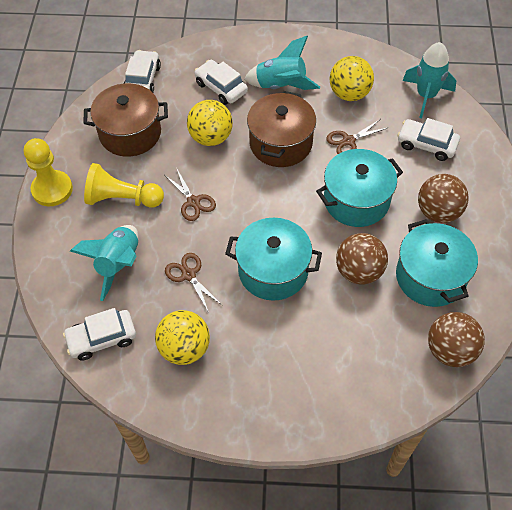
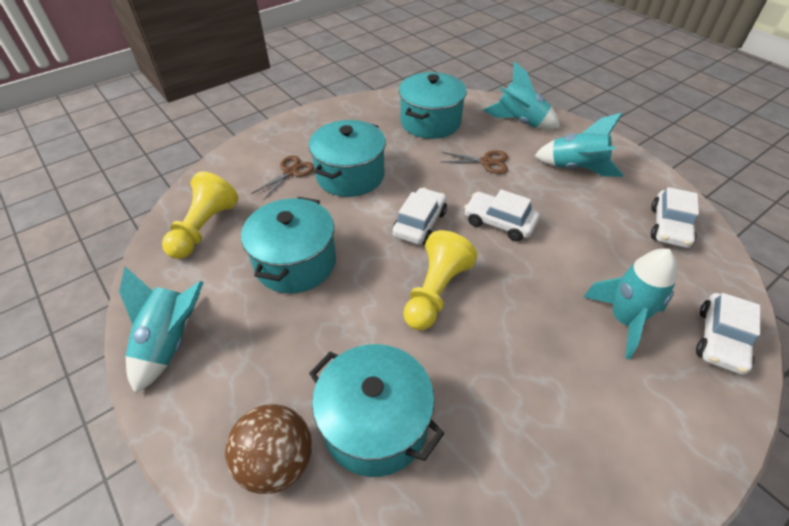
brown ball: 3 -> 1
brown pot: 2 -> 0
brown scissors: 3 -> 2
turquoise pot: 3 -> 4
turquoise rocket: 3 -> 4
yellow ball: 3 -> 0

